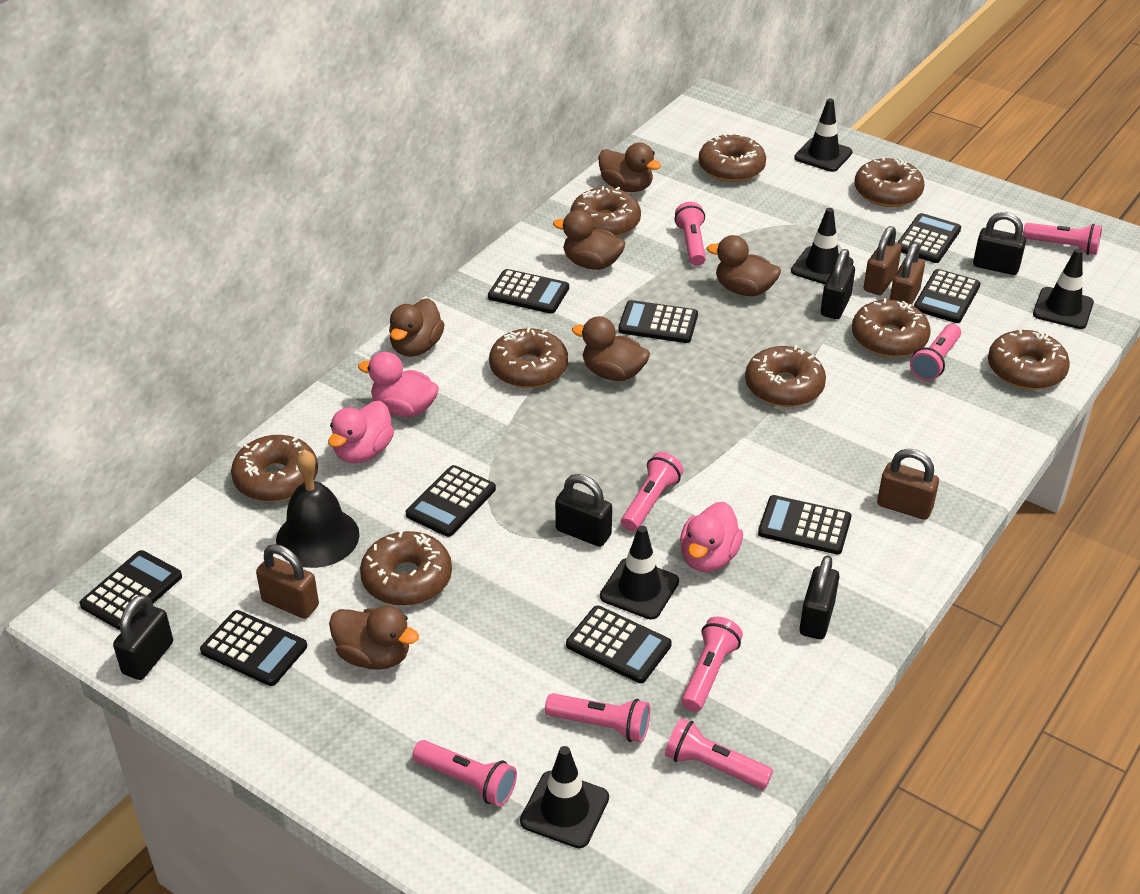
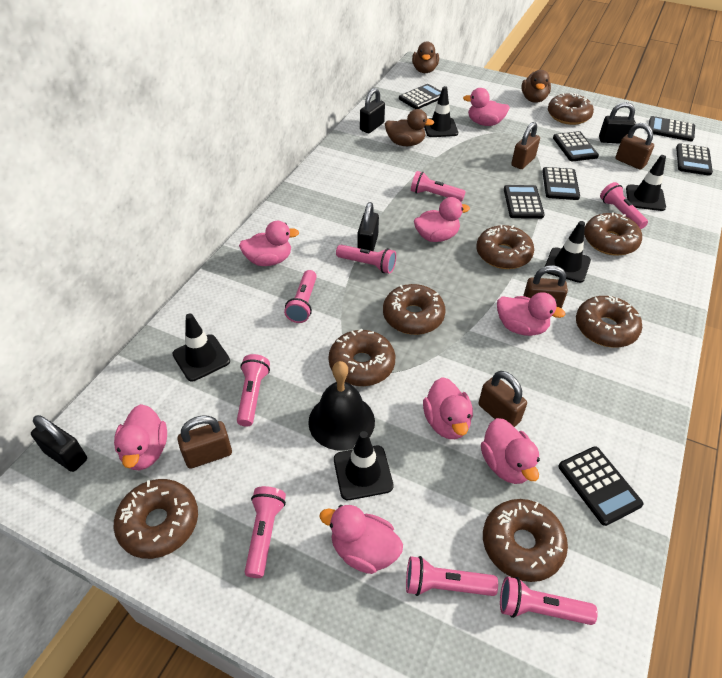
black calculator: 9 -> 7
black padlock: 5 -> 4
brown donut: 9 -> 8
brown duck: 6 -> 3
brown padlock: 4 -> 5
pink duck: 3 -> 8

